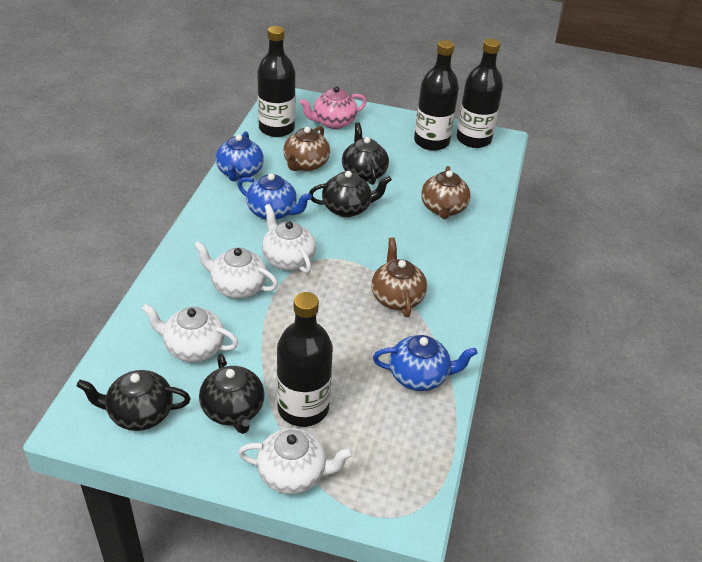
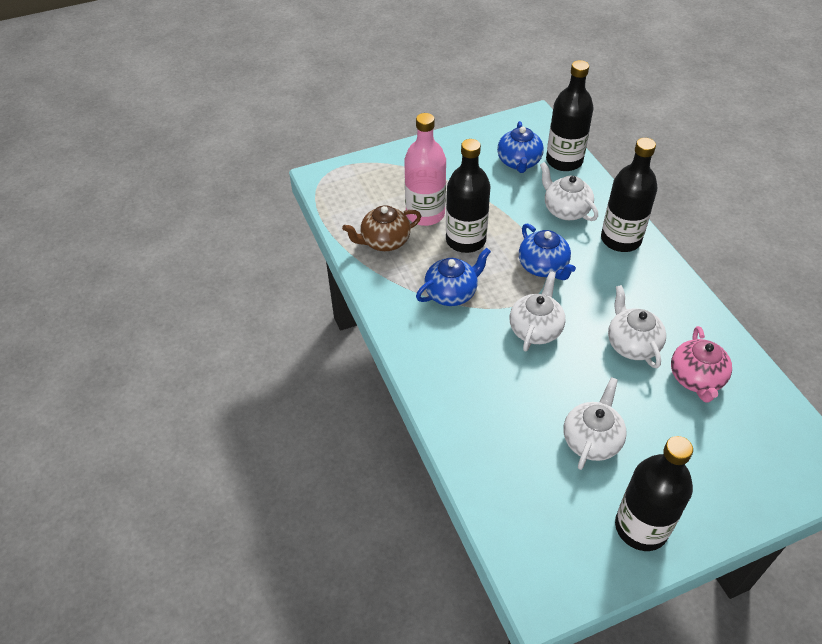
black teapot: 4 -> 0
brown teapot: 3 -> 1
pink bottle: 0 -> 1

